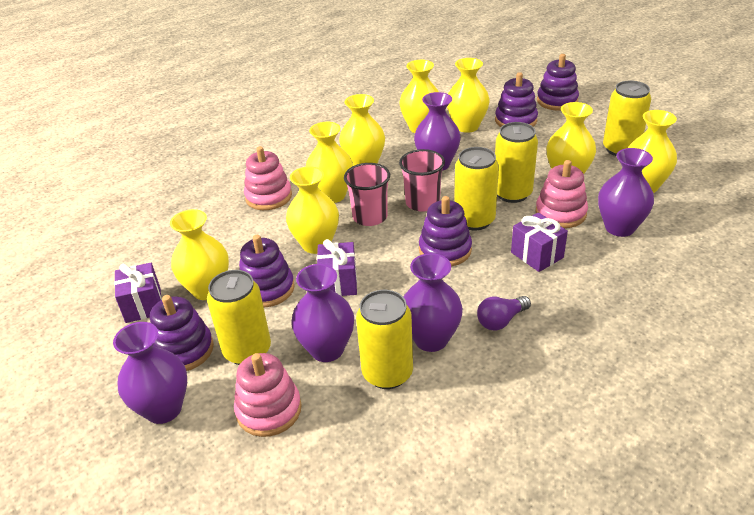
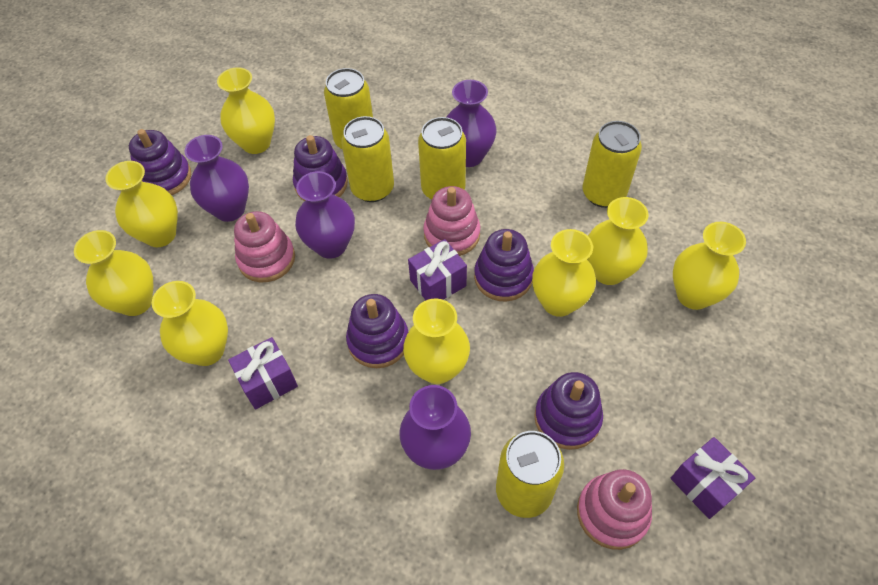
pink cup: 2 -> 0
purple light bulb: 1 -> 0
purple vase: 5 -> 4

